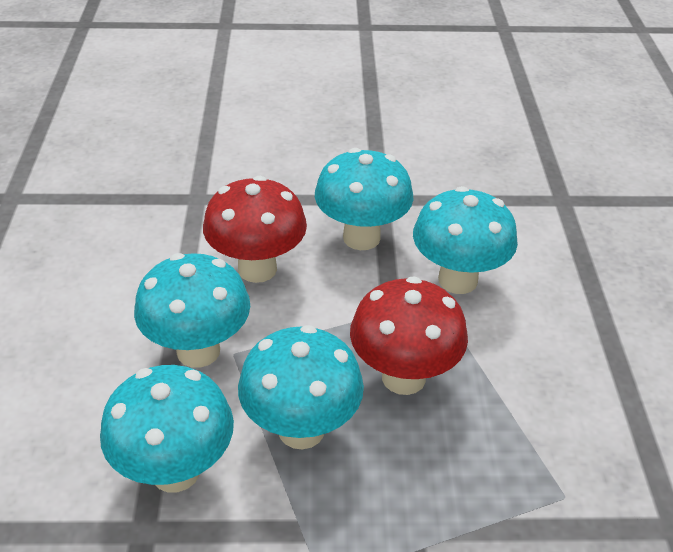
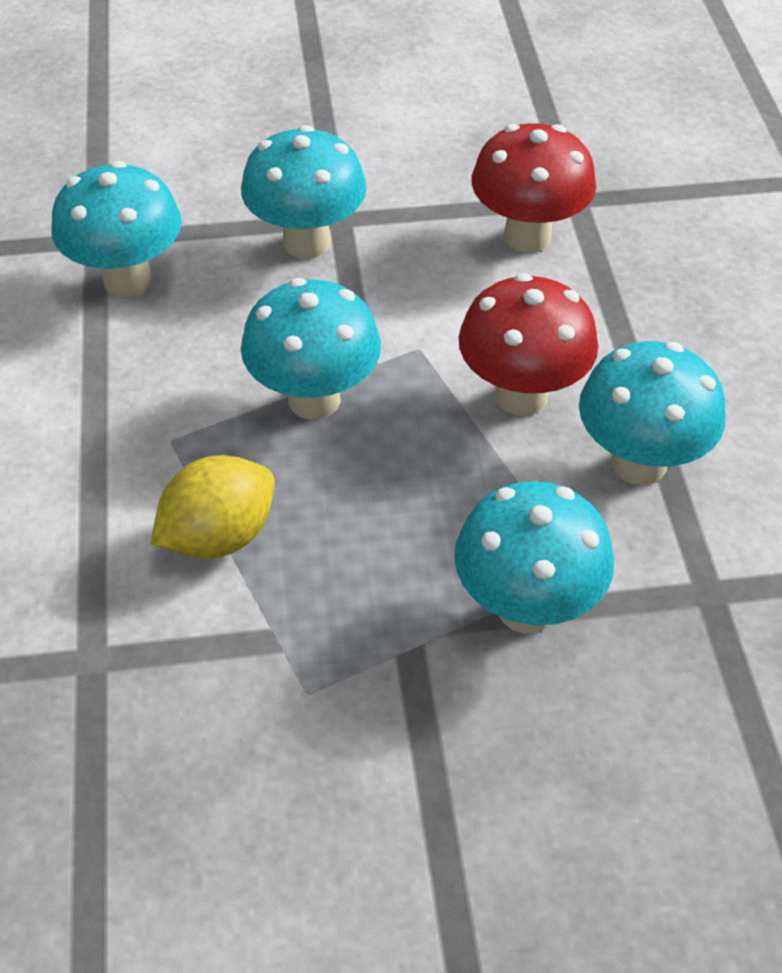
yellow lemon: 0 -> 1

